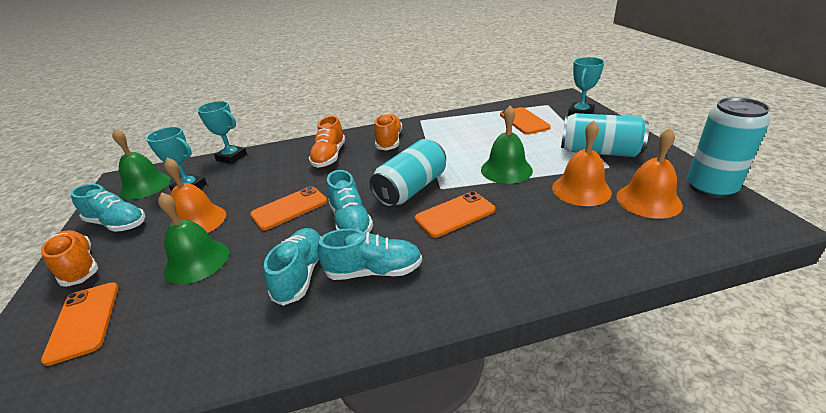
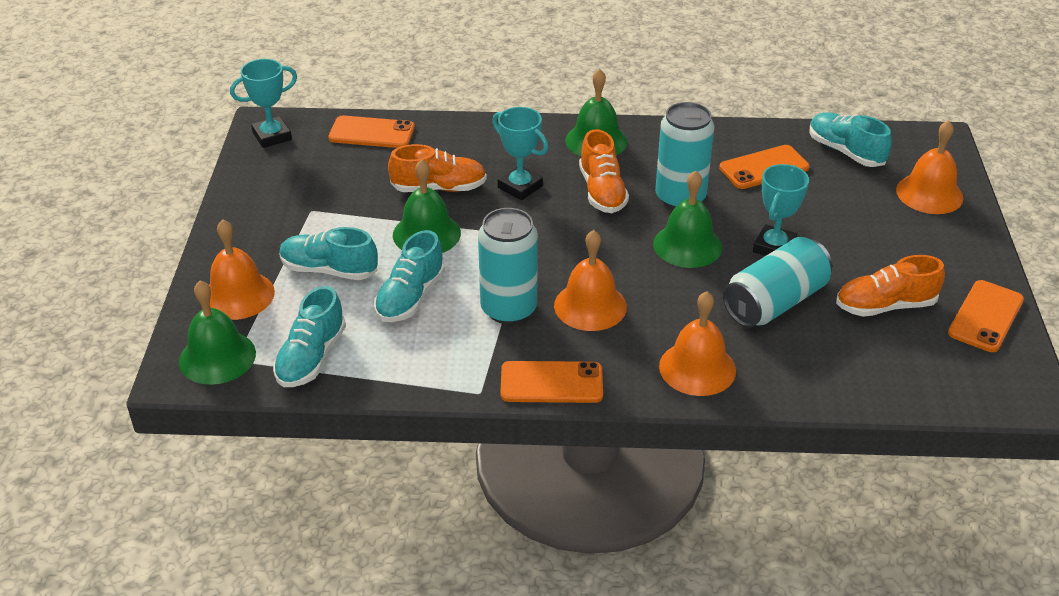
green bell: 3 -> 4
orange bell: 3 -> 4

